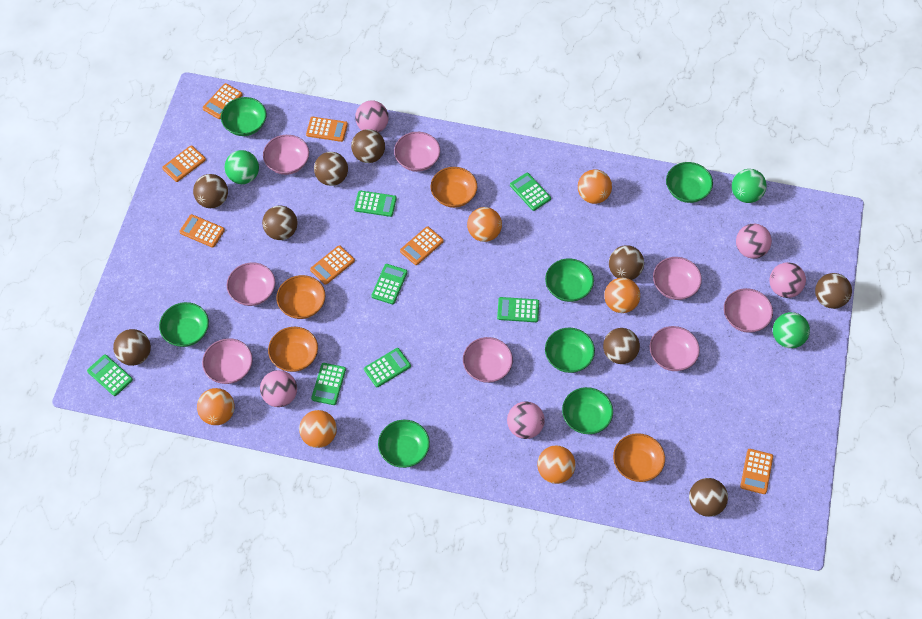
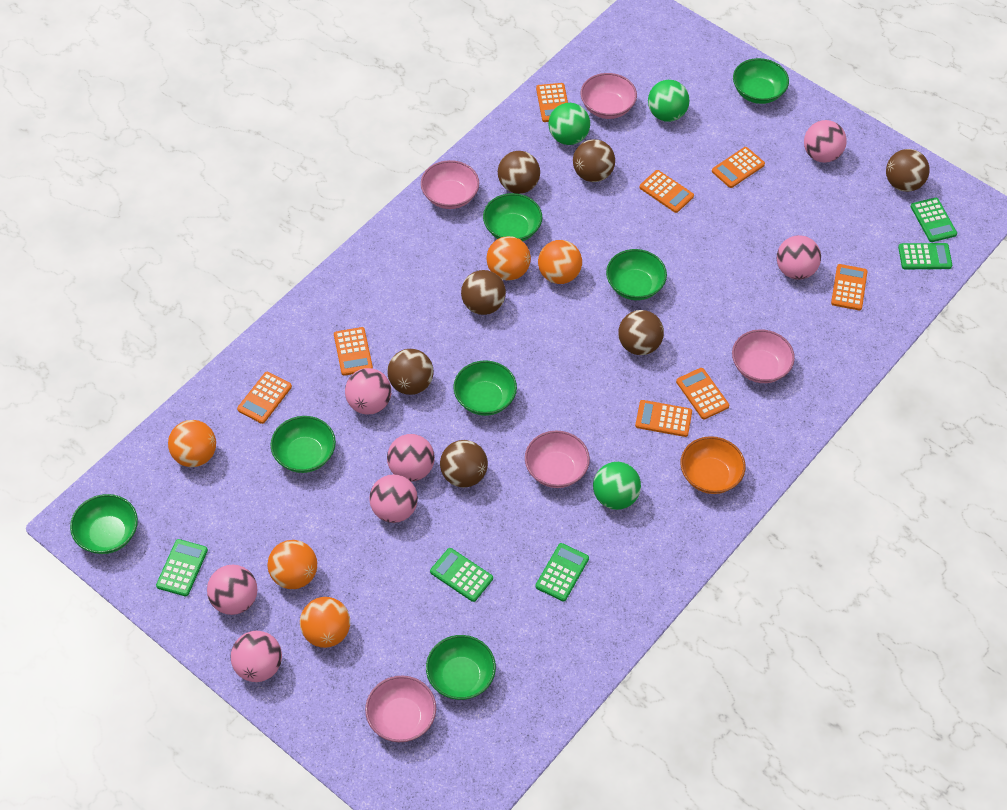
brown ball: 9 -> 7
green calculator: 7 -> 5
orange ball: 6 -> 5
orange bowl: 4 -> 1
orange calculator: 7 -> 8
pink ball: 5 -> 7
pink bowl: 8 -> 5

